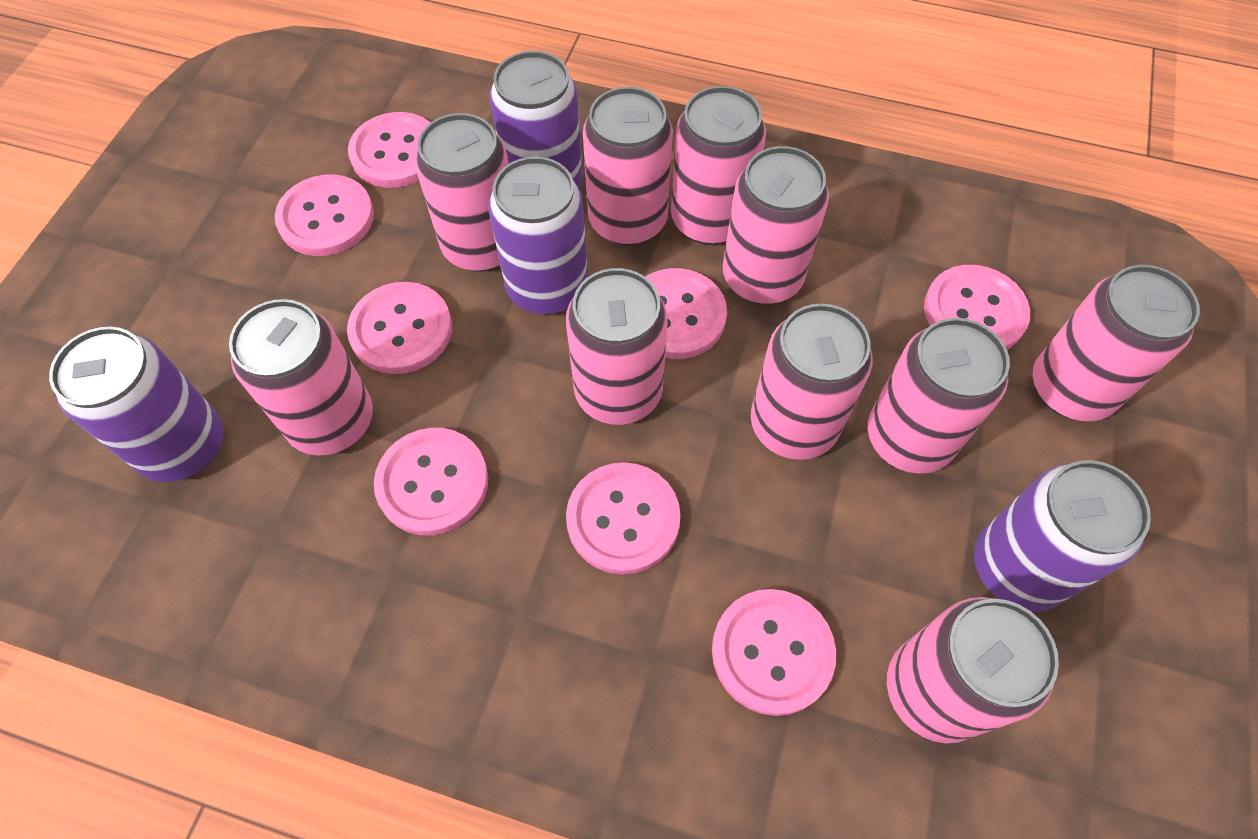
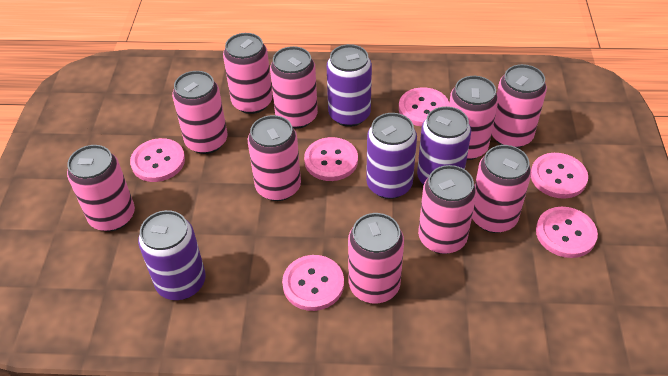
pink button: 8 -> 6

